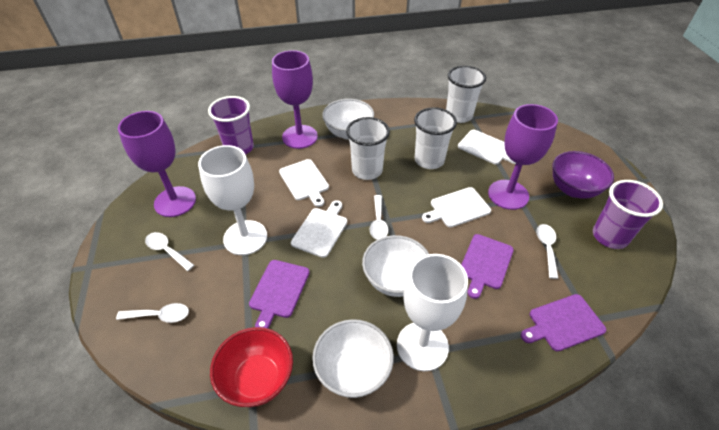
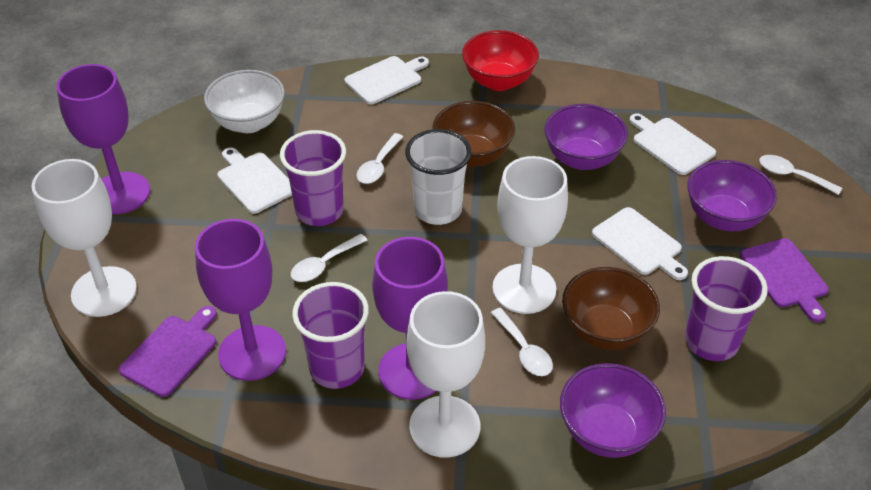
brown bowl: 0 -> 2
purple bowl: 1 -> 3
purple cup: 2 -> 3
purple cutting board: 3 -> 2
white bowl: 3 -> 1
white cup: 3 -> 1
white goblet: 2 -> 3

